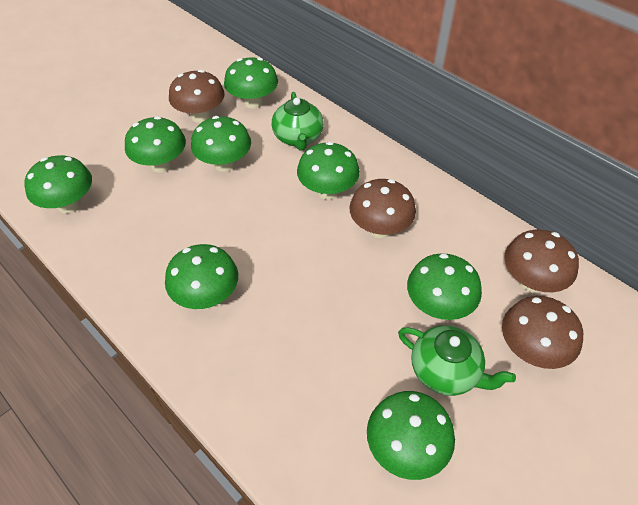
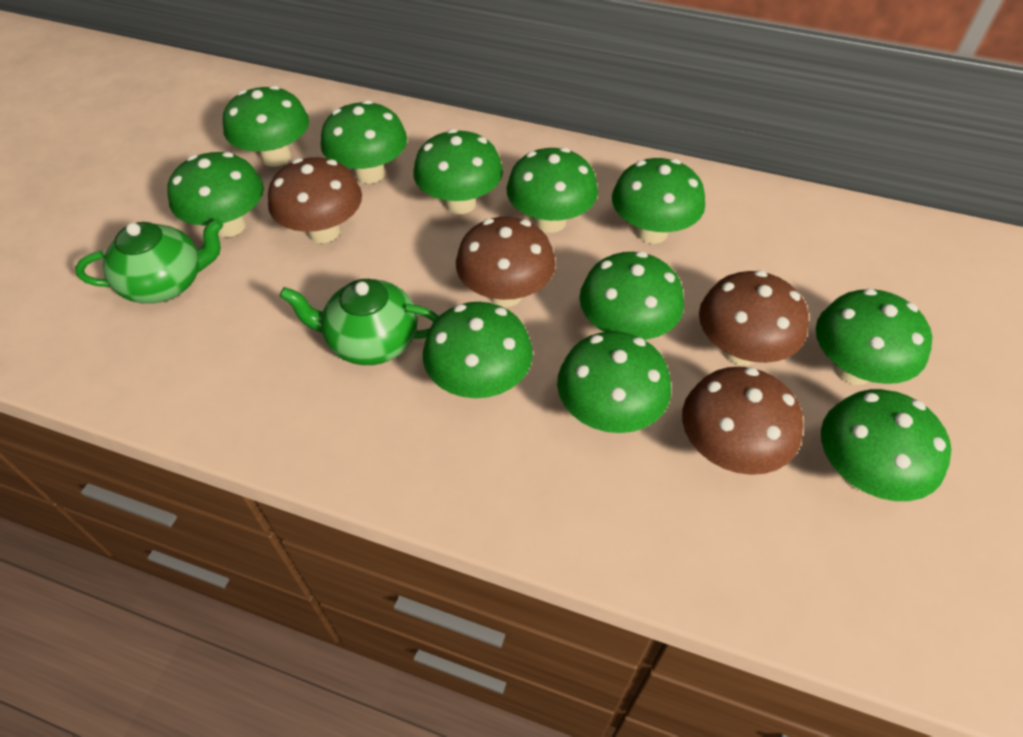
green mushroom: 8 -> 11

